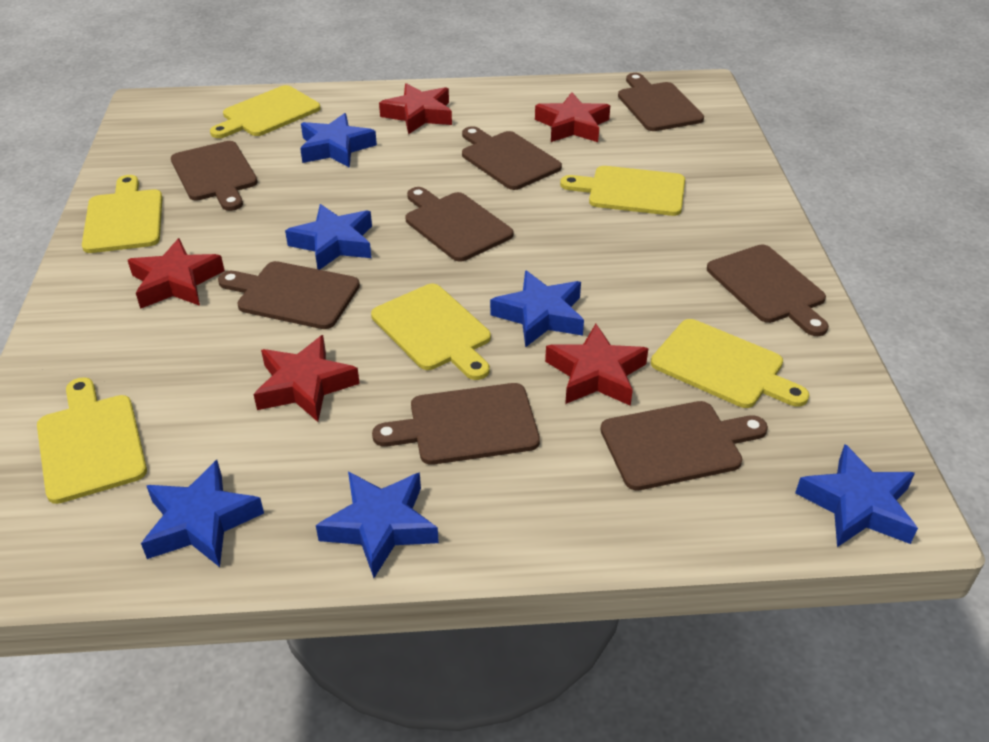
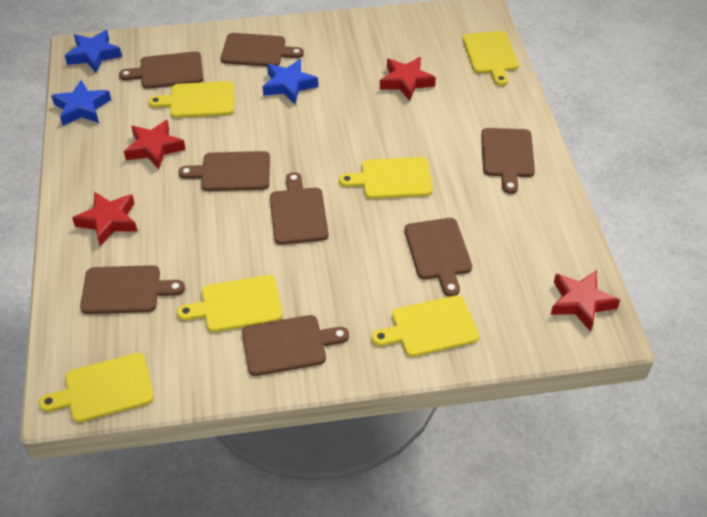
blue star: 6 -> 3
red star: 5 -> 4

